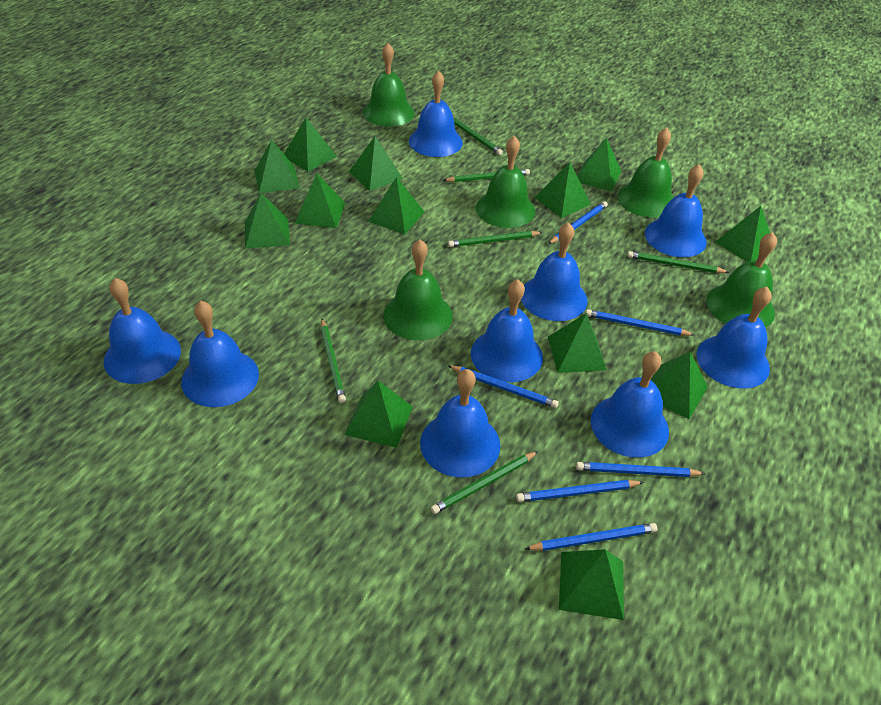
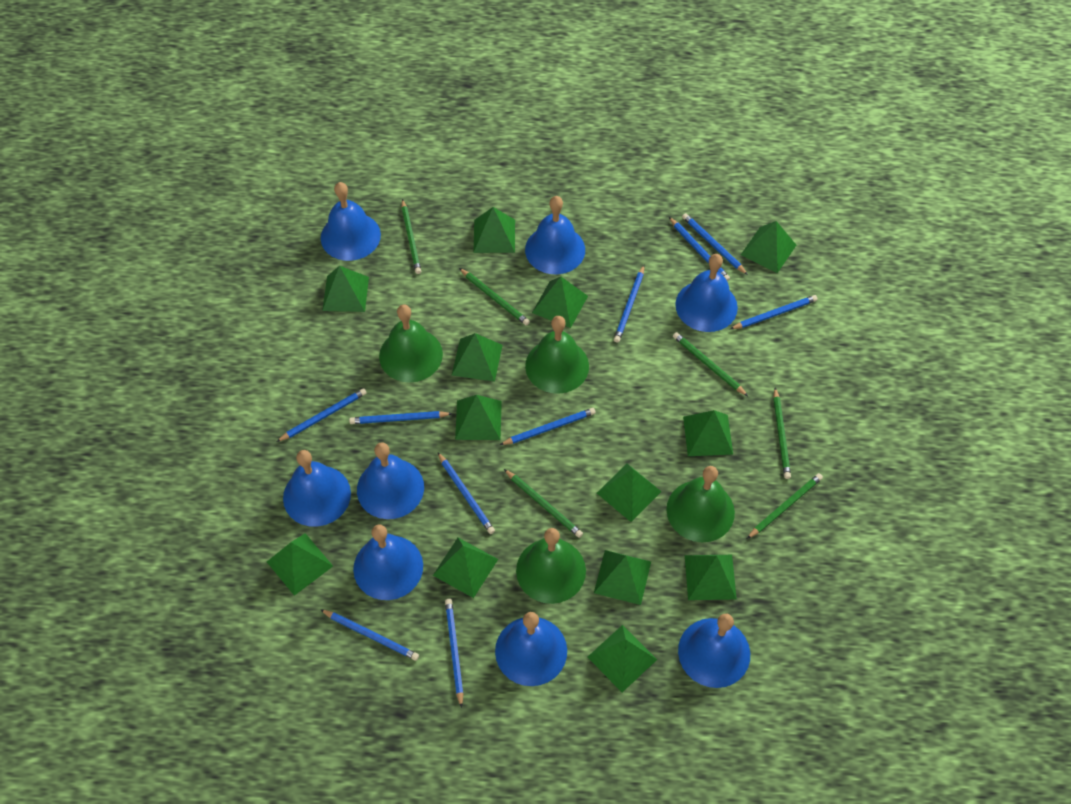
blue bell: 9 -> 8
blue pencil: 6 -> 10
green bell: 5 -> 4

